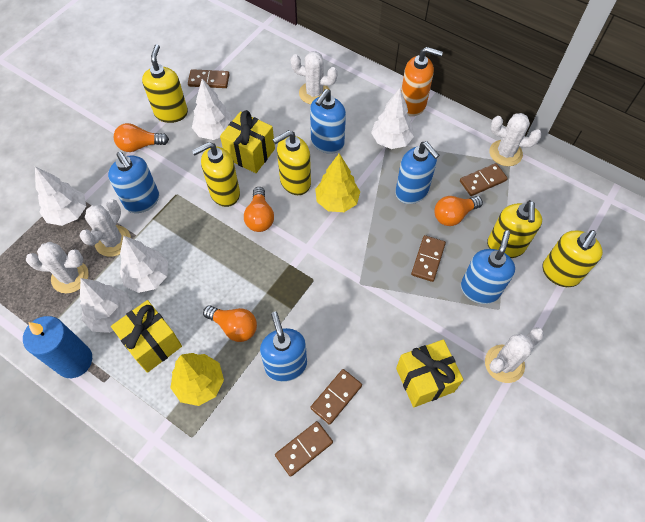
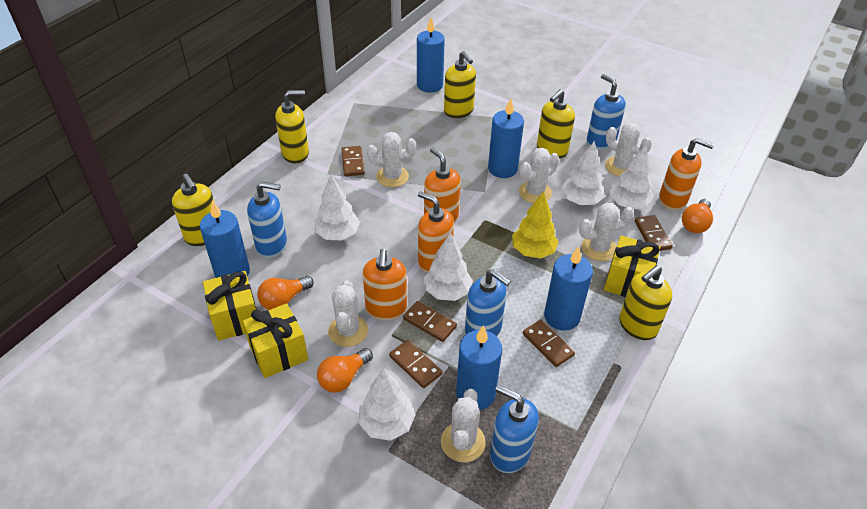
blue candle: 1 -> 5
blue soap dispenser: 5 -> 4
orange light bulb: 4 -> 3
orange soap dispenser: 1 -> 4
white cactus: 5 -> 6
yellow tree: 2 -> 1

